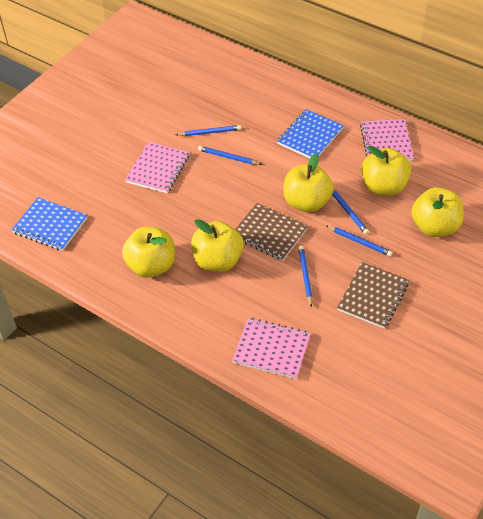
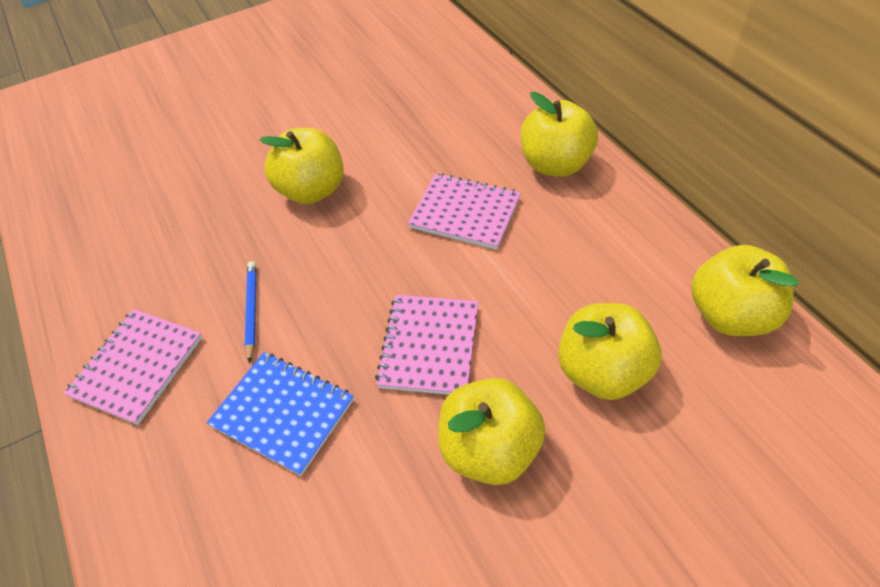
blue notebook: 2 -> 1
blue pencil: 5 -> 1
brown notebook: 2 -> 0

